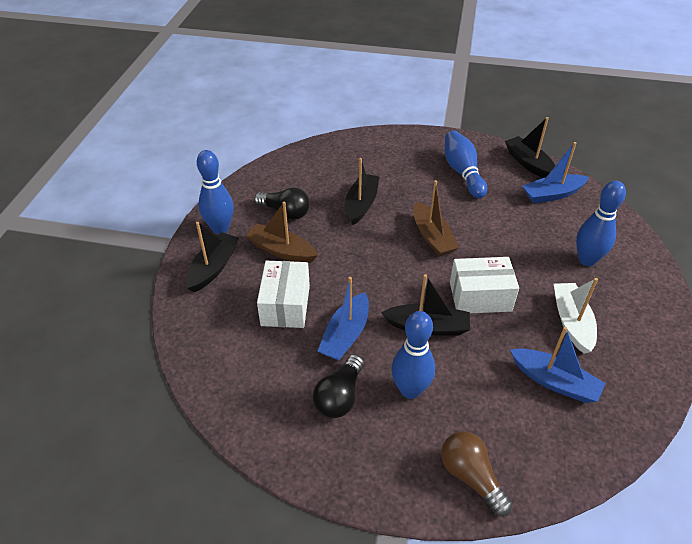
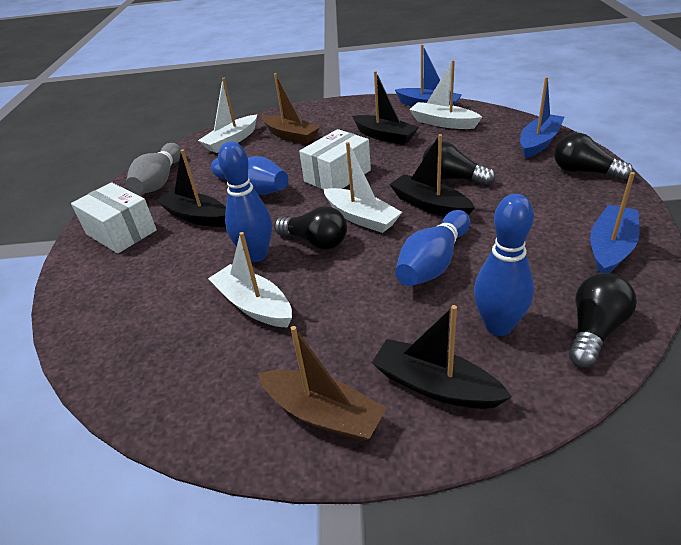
black light bulb: 2 -> 4
brown light bulb: 1 -> 0
grey bowling pin: 0 -> 1
white boat: 1 -> 4

